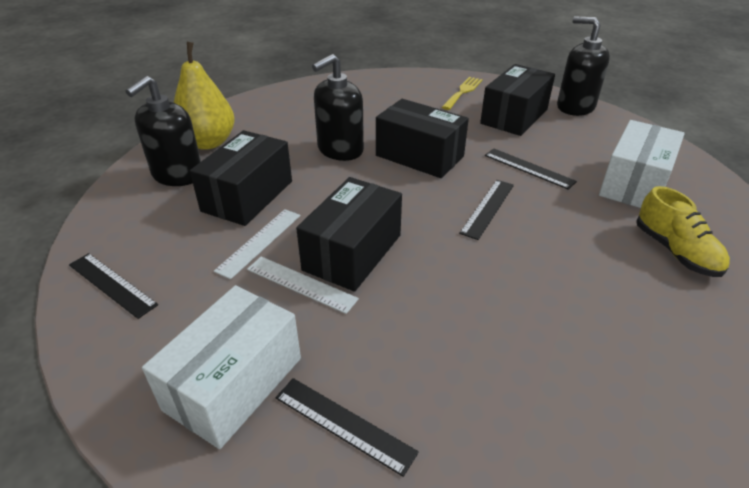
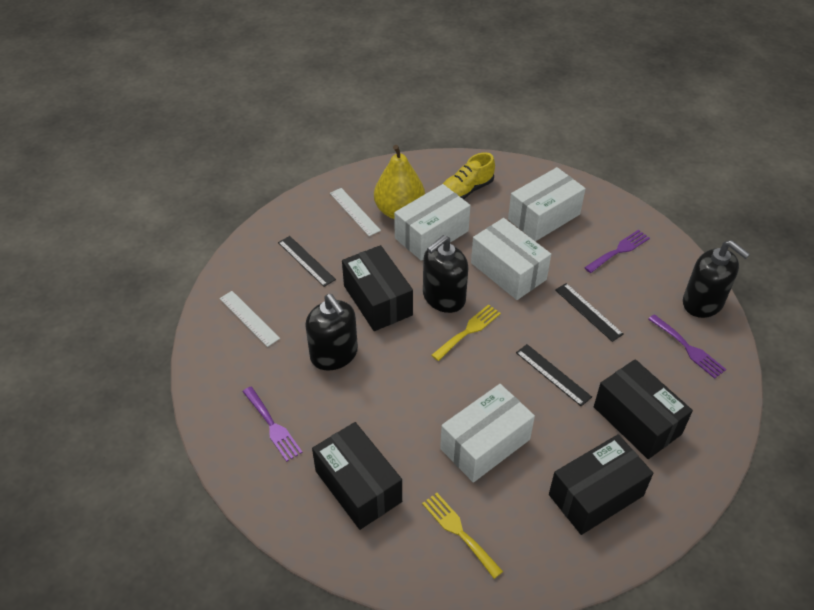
black ruler: 4 -> 3
purple fork: 0 -> 3
white box: 2 -> 4
yellow fork: 1 -> 2

